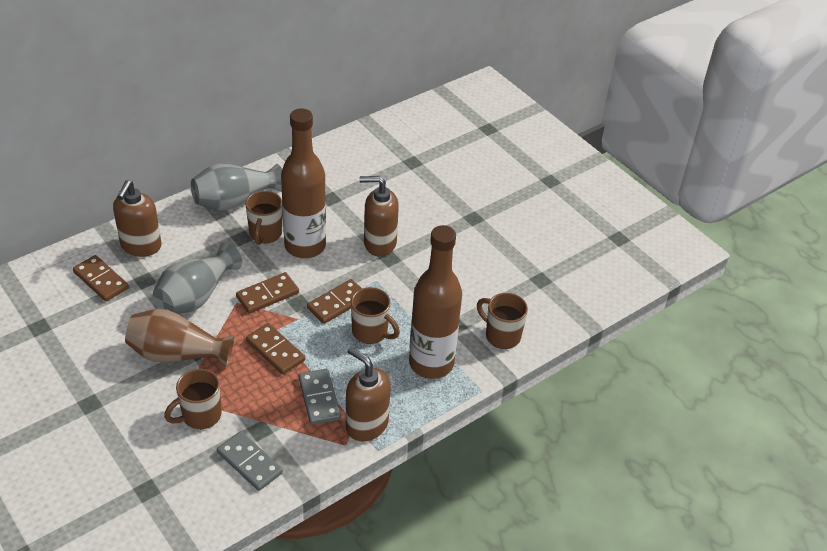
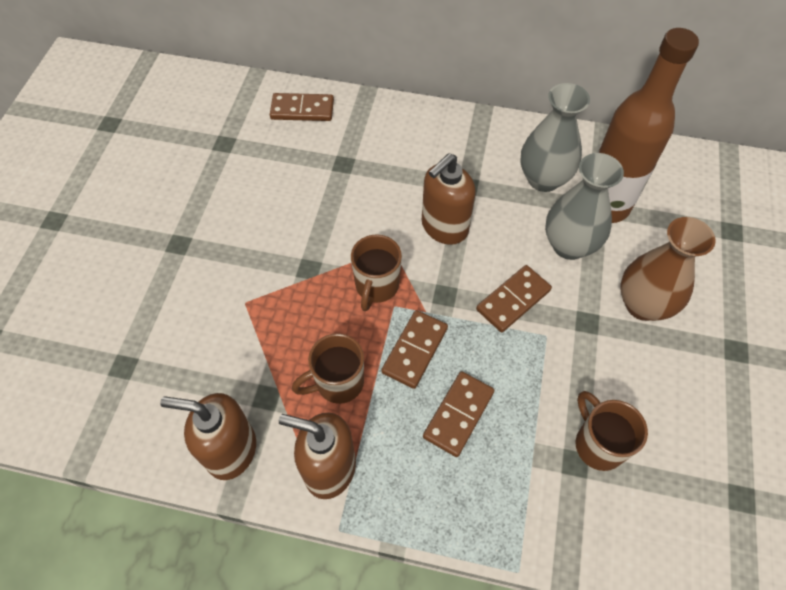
brown bottle: 2 -> 1
brown mug: 4 -> 3
grey domino: 2 -> 0

